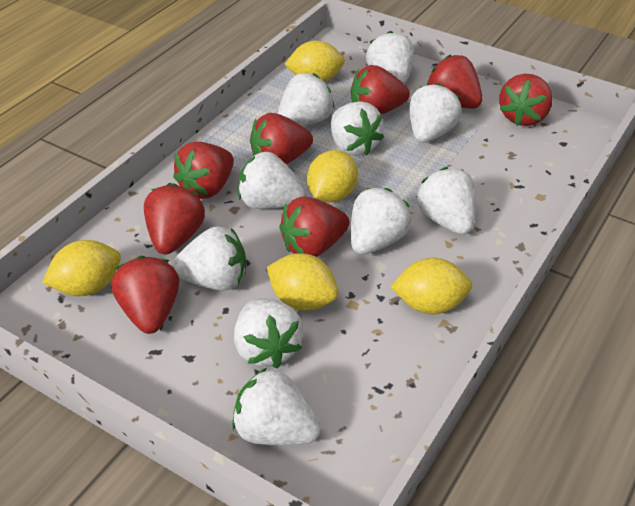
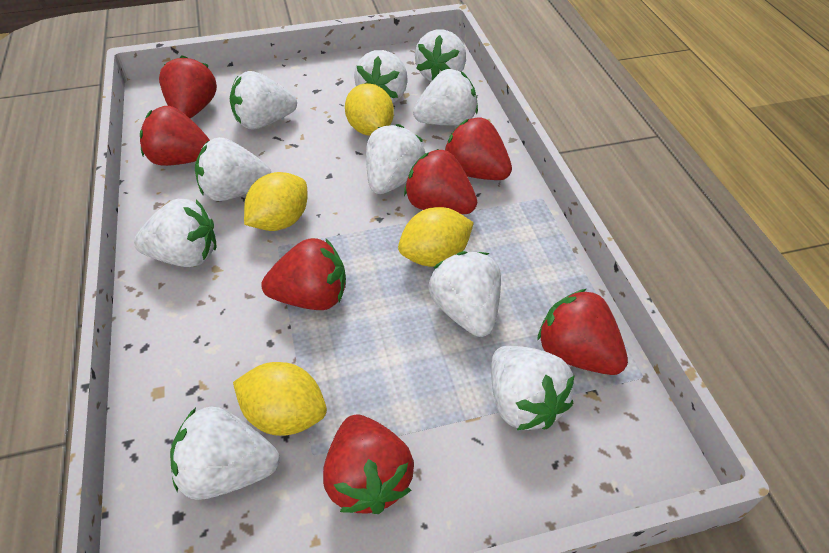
red strawberry: 8 -> 7
yellow lemon: 5 -> 4

